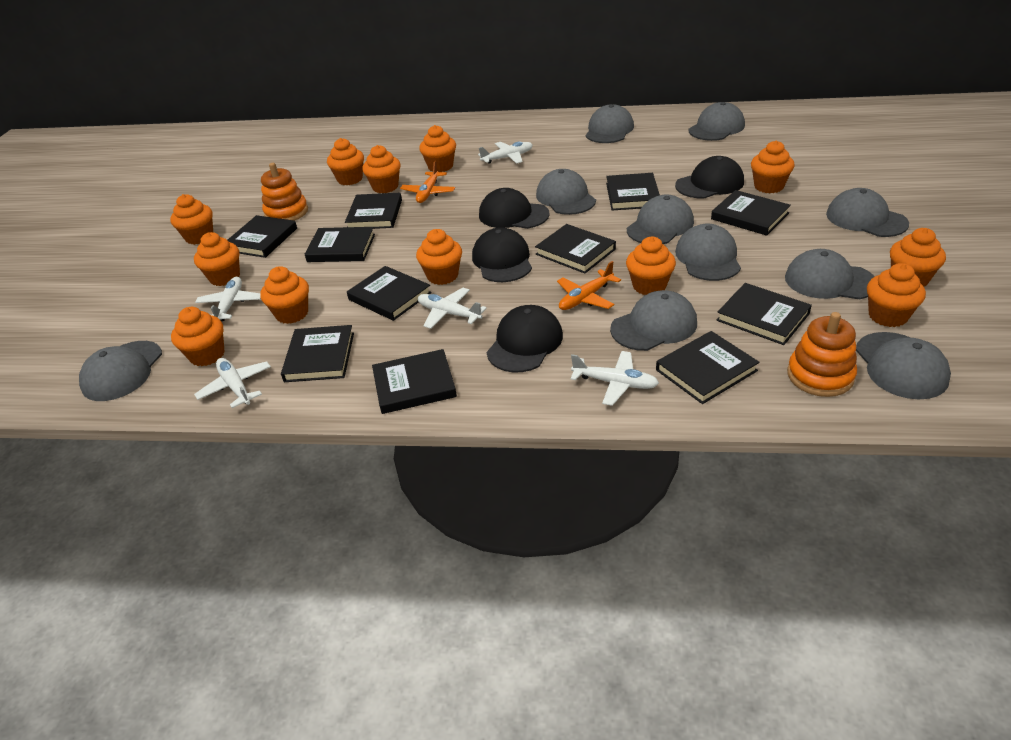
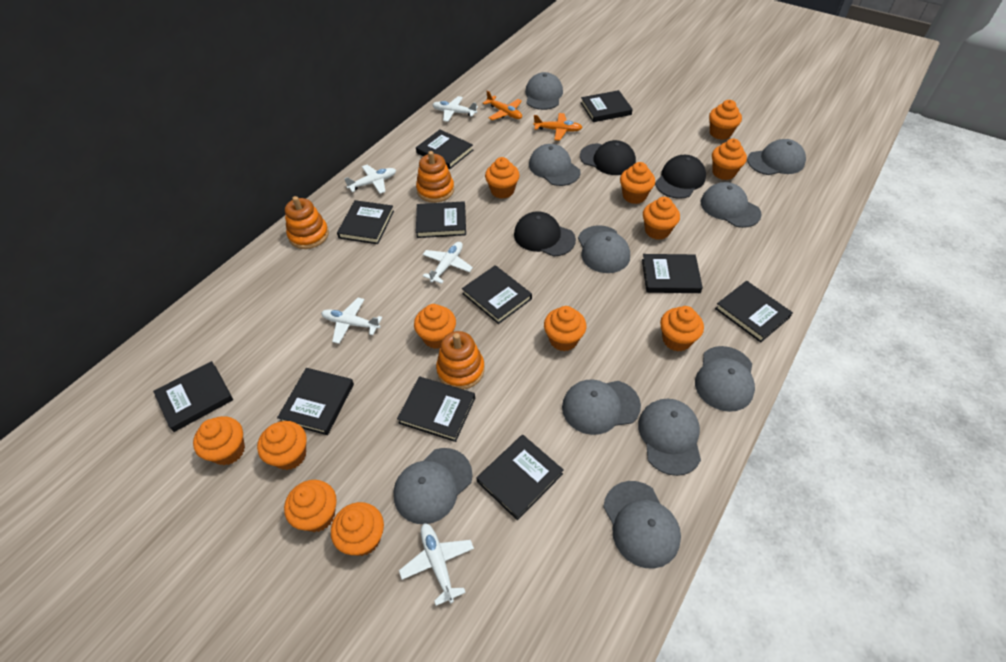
black cap: 4 -> 3
orange stacking toy: 2 -> 3

